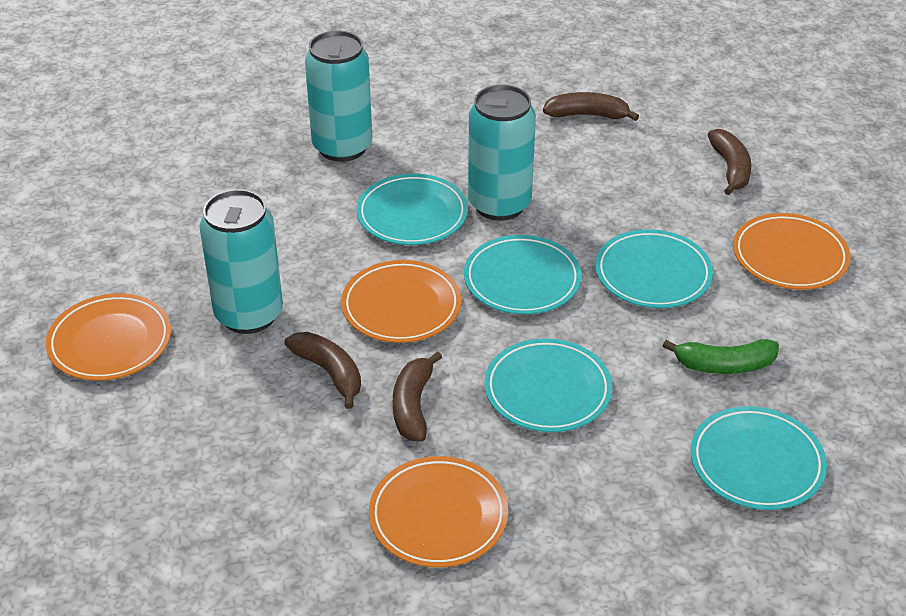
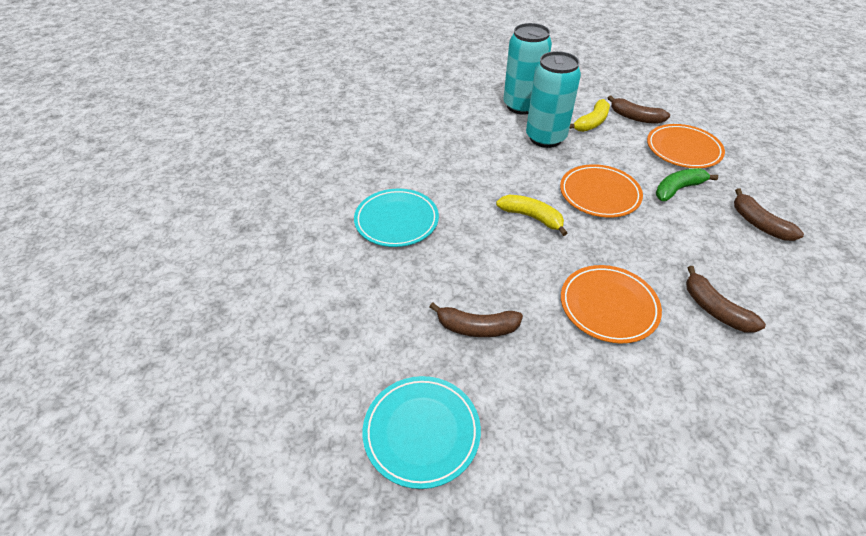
orange plate: 4 -> 3
turquoise can: 3 -> 2
turquoise plate: 5 -> 2
yellow banana: 0 -> 2

